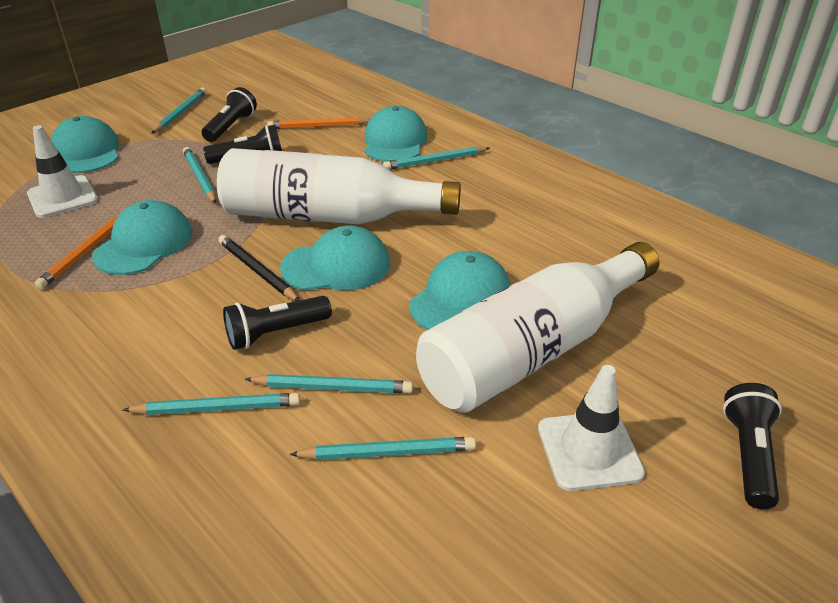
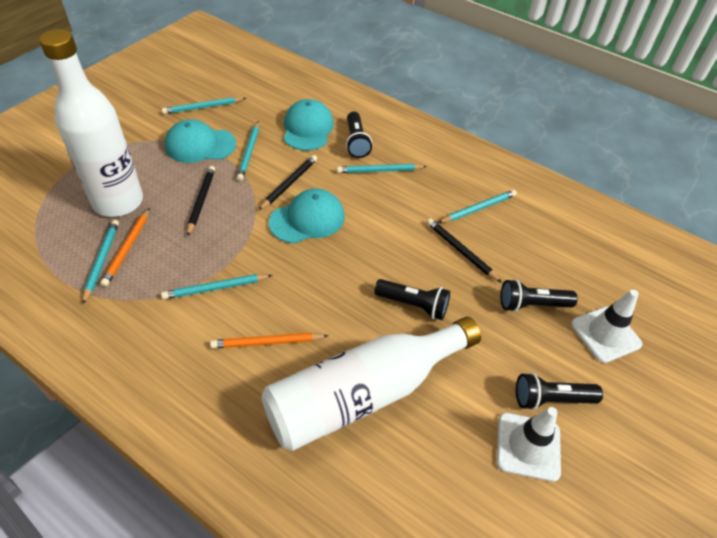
black pencil: 1 -> 3
turquoise cap: 5 -> 3

